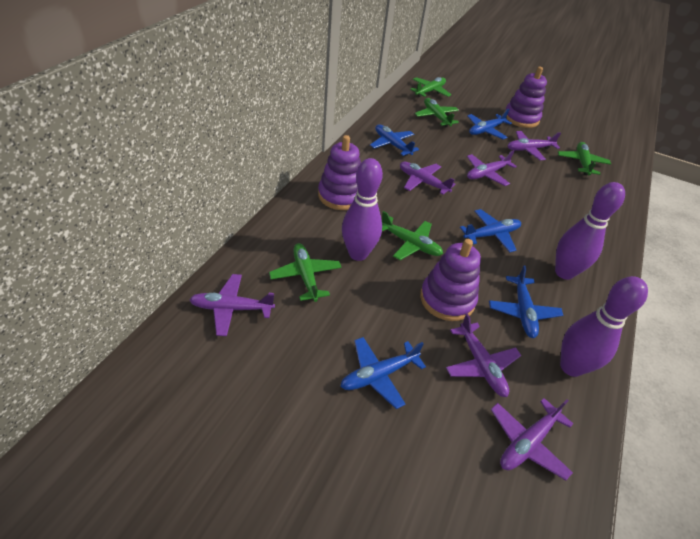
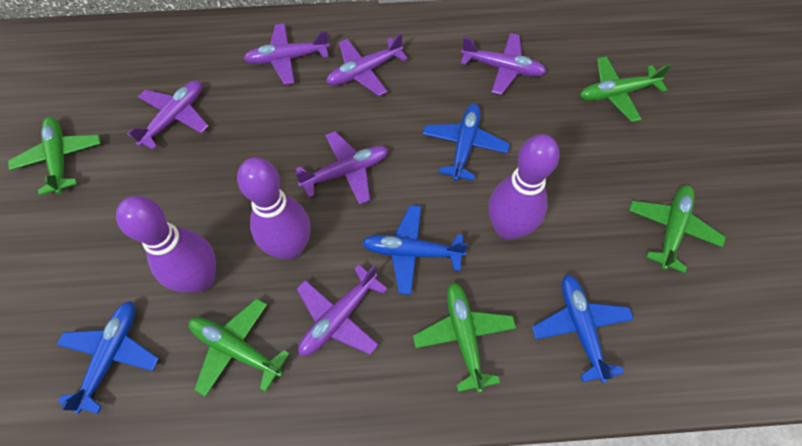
blue plane: 5 -> 4
purple stacking toy: 3 -> 0

